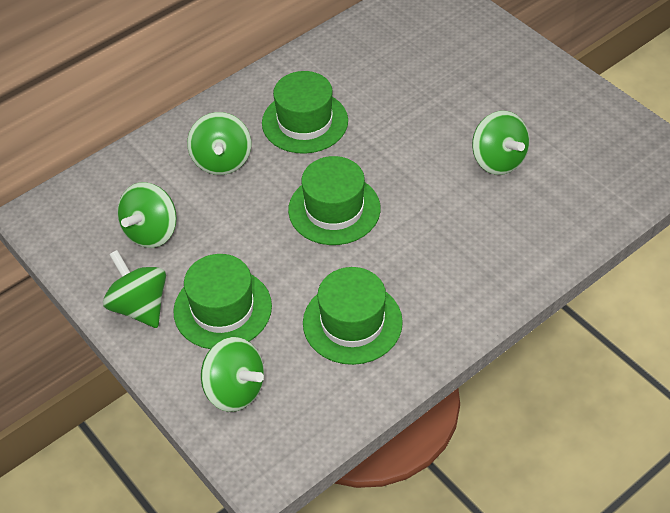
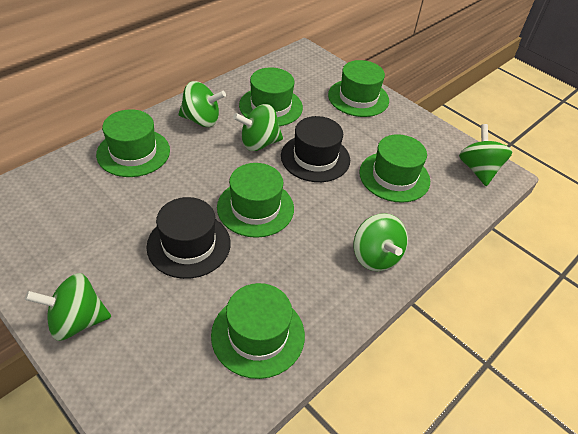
black hat: 0 -> 2
green hat: 4 -> 6

